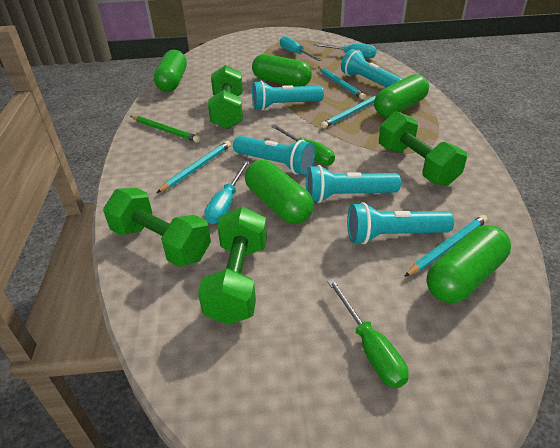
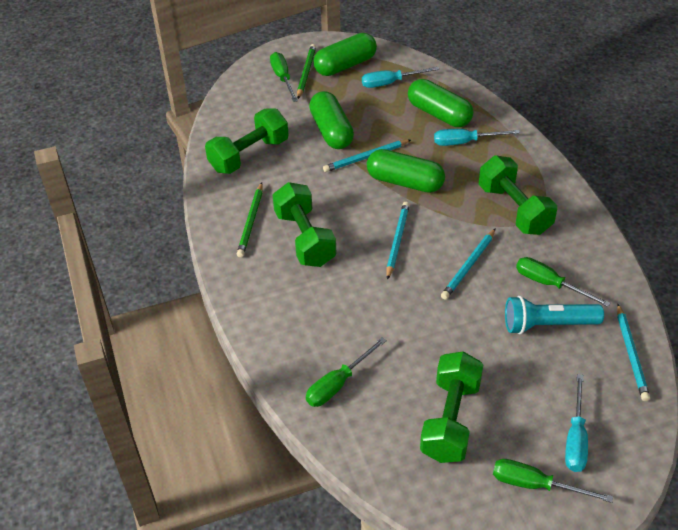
green capsule: 5 -> 4
green pencil: 1 -> 2
green screwdriver: 2 -> 4
turquoise flashlight: 5 -> 1

